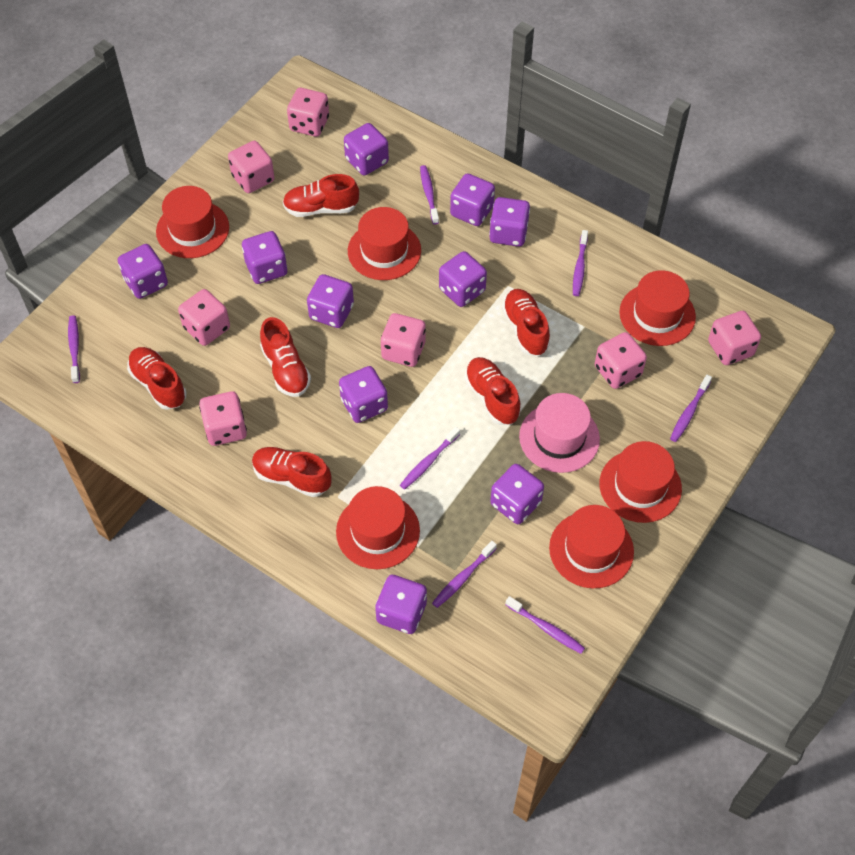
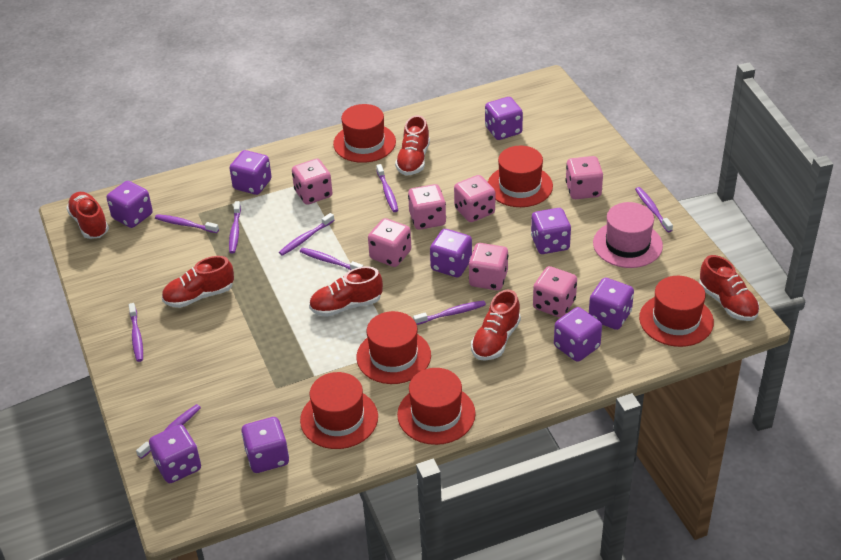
purple dice: 10 -> 9
purple toothbrush: 7 -> 9

